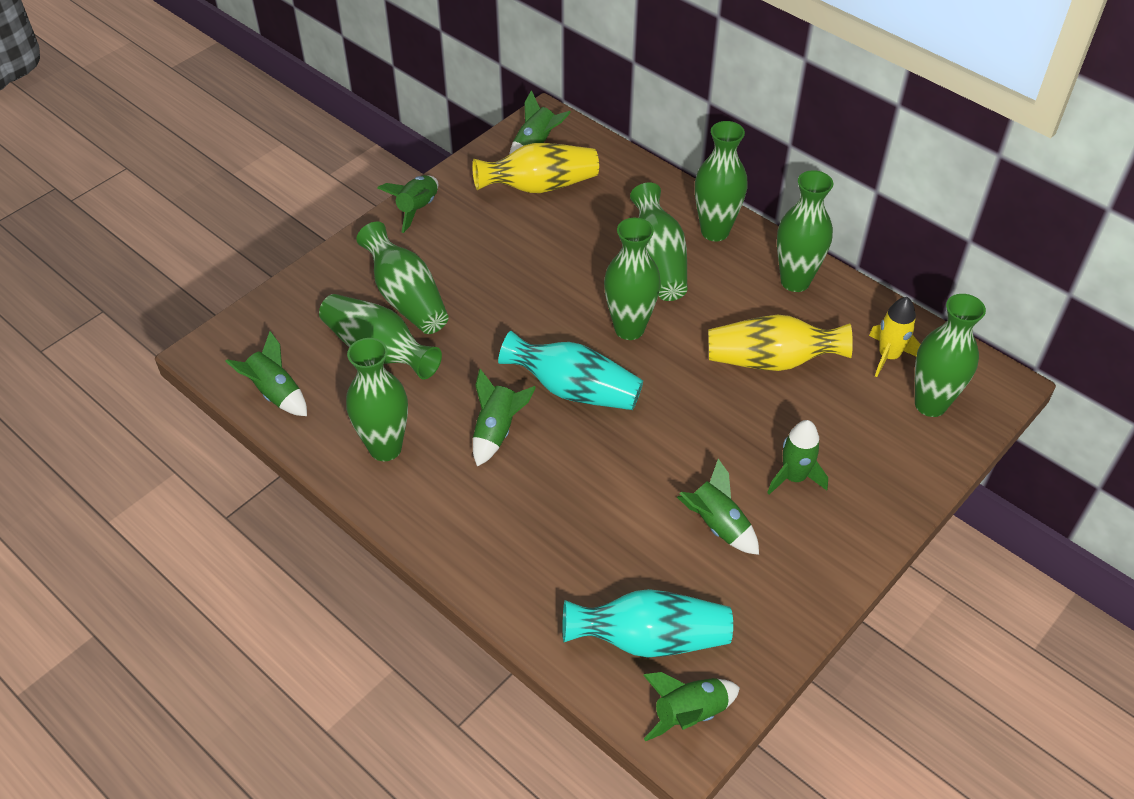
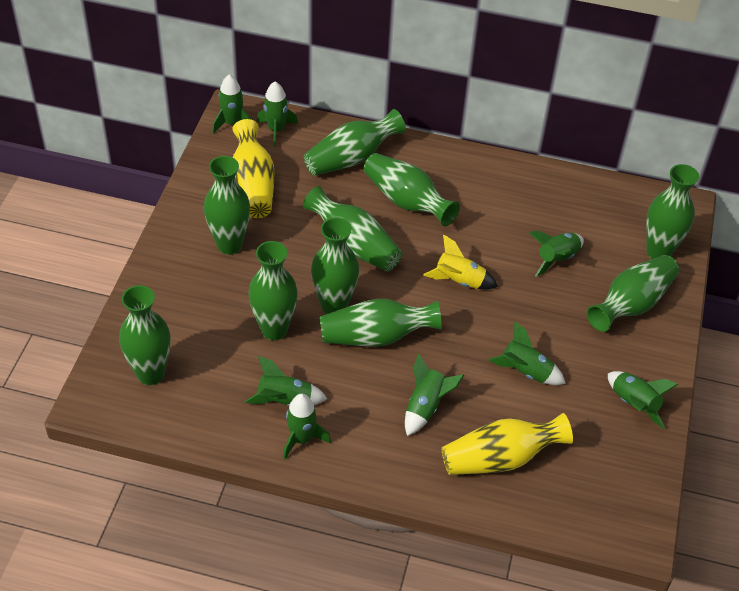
green rocket: 7 -> 8
green vase: 8 -> 10
turquoise vase: 2 -> 0

